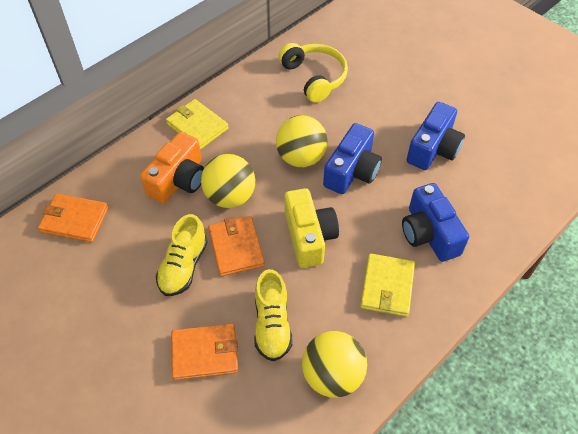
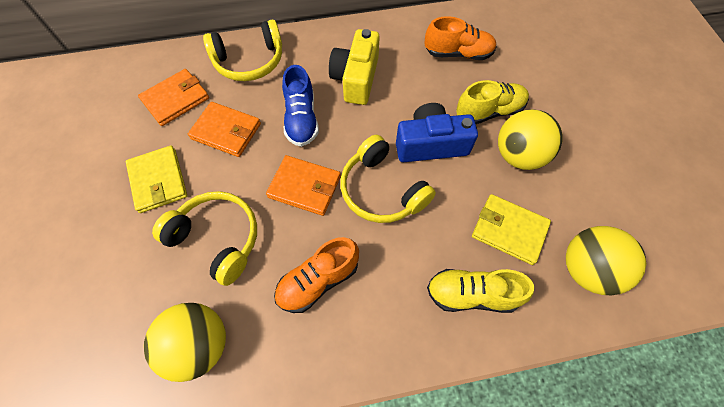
blue camera: 3 -> 1
blue shoe: 0 -> 1
orange camera: 1 -> 0
orange shoe: 0 -> 2
yellow headphones: 1 -> 3

